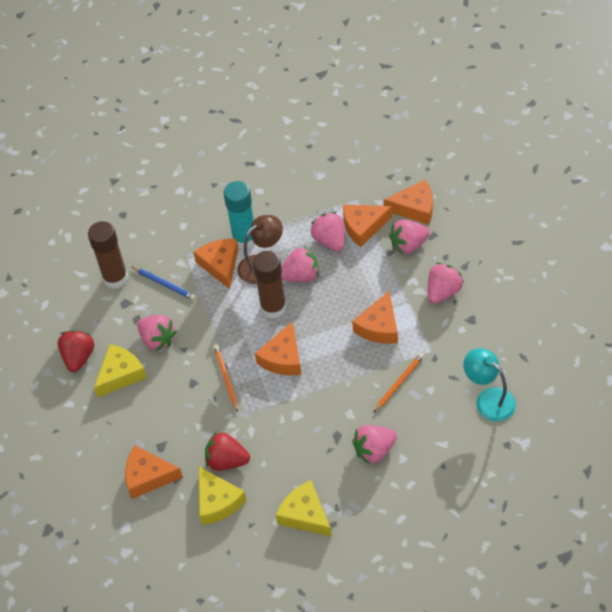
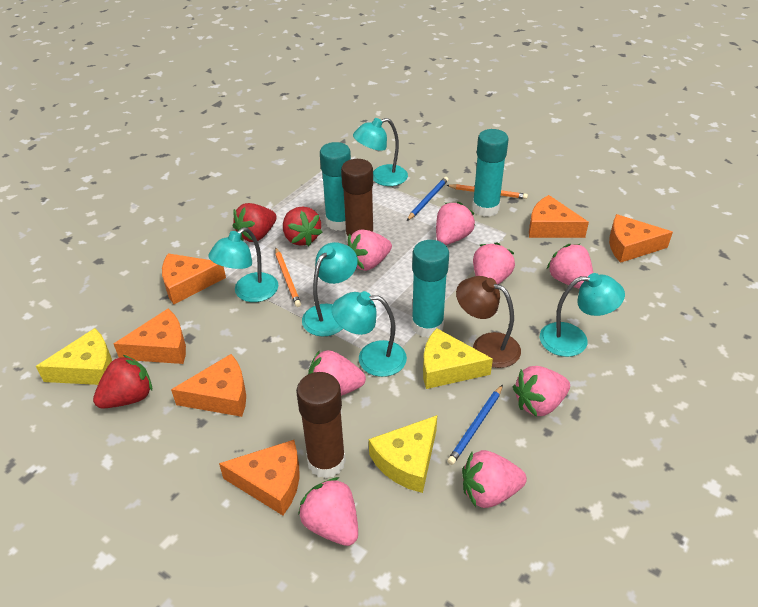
blue pencil: 1 -> 2
pink strawberry: 6 -> 8
red strawberry: 2 -> 3
turquoise glue stick: 1 -> 3
turquoise lamp: 1 -> 5

